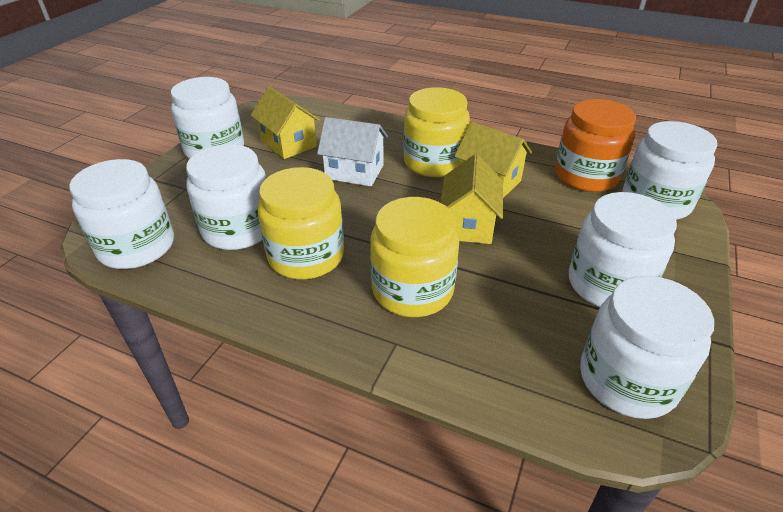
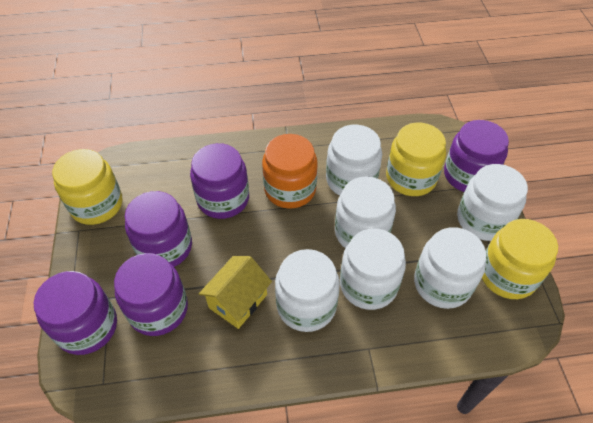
purple jar: 0 -> 5
white house: 1 -> 0
yellow house: 3 -> 1

